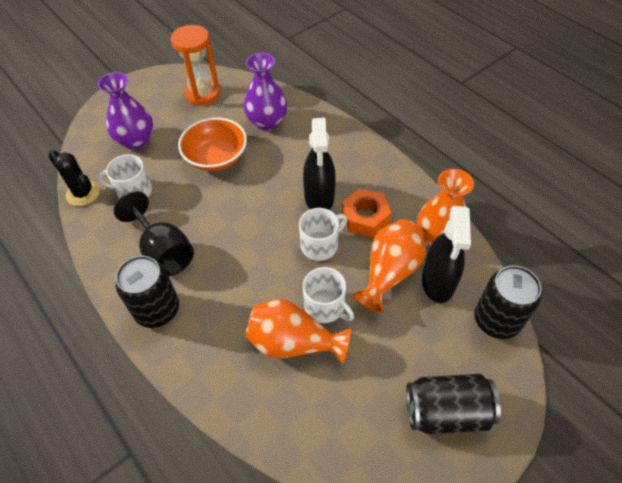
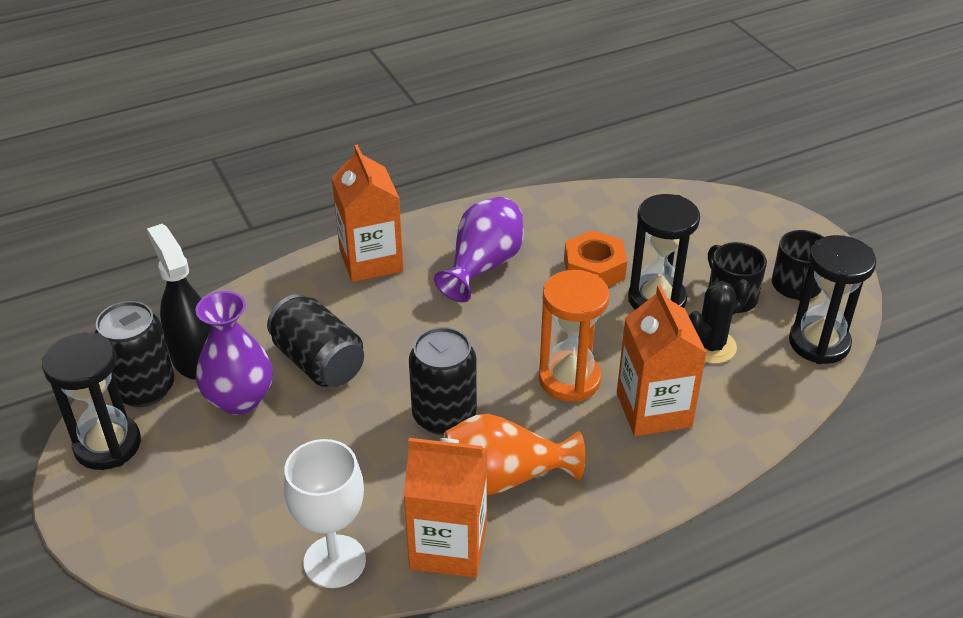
black goblet: 1 -> 0
black hourglass: 0 -> 3
black mug: 0 -> 2
black spray bottle: 2 -> 1
orange bowl: 1 -> 0
orange carton: 0 -> 3
orange vase: 3 -> 1
white goblet: 0 -> 1
white mug: 3 -> 0

